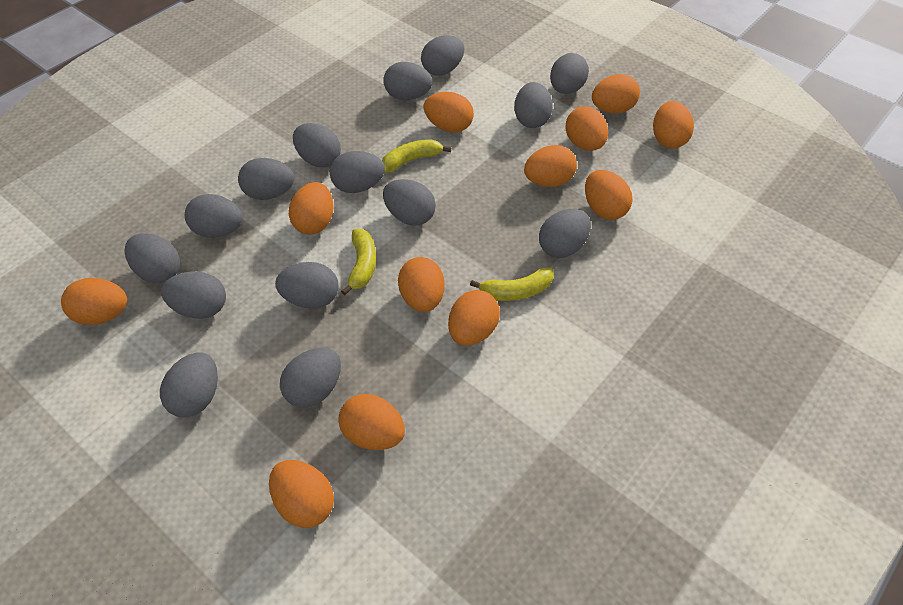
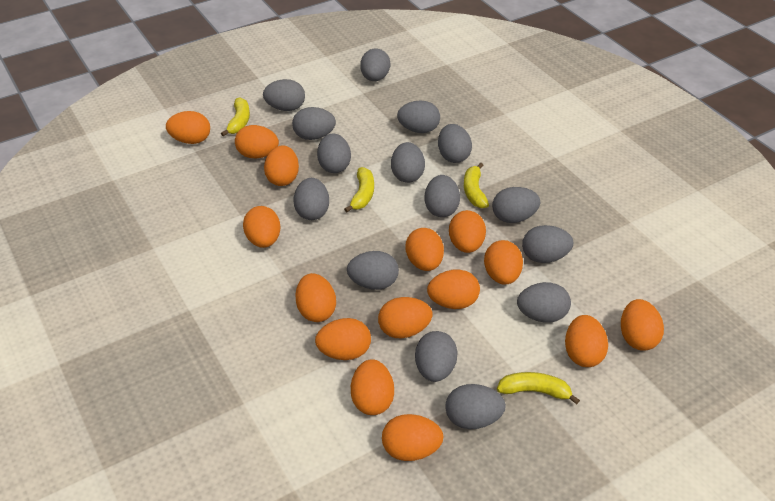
orange egg: 12 -> 15
yellow banana: 3 -> 4

